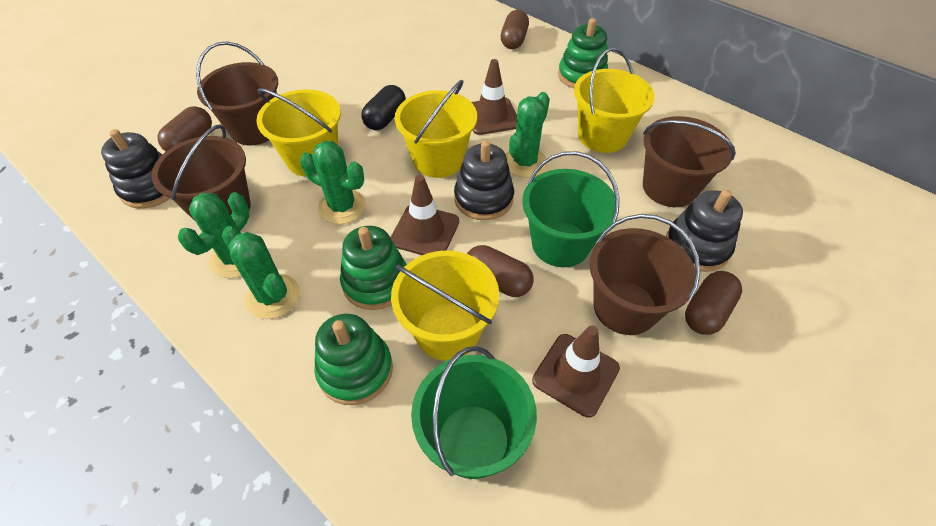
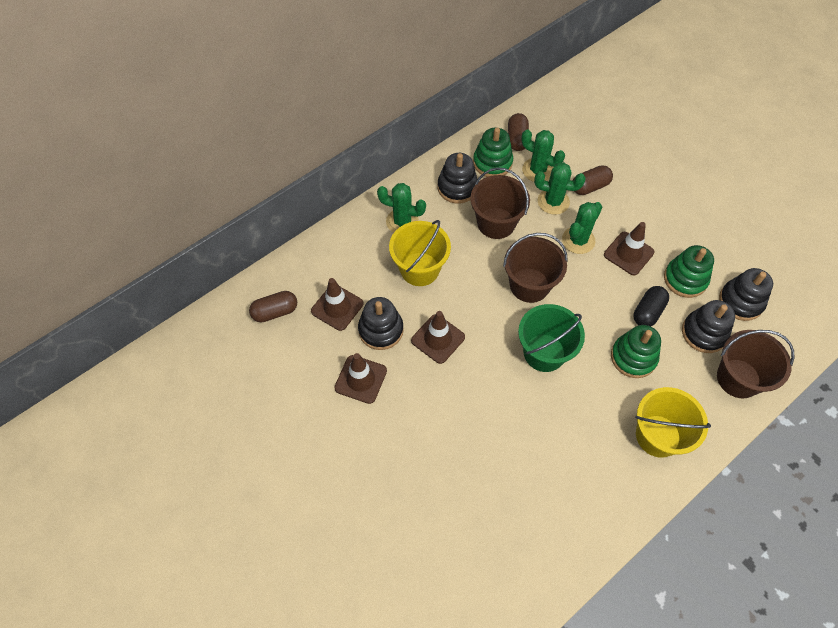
black stacking toy: 3 -> 4
brown bucket: 4 -> 3
brown capsule: 4 -> 3
brown traffic cone: 3 -> 4
green bucket: 2 -> 1
yellow bucket: 4 -> 2

